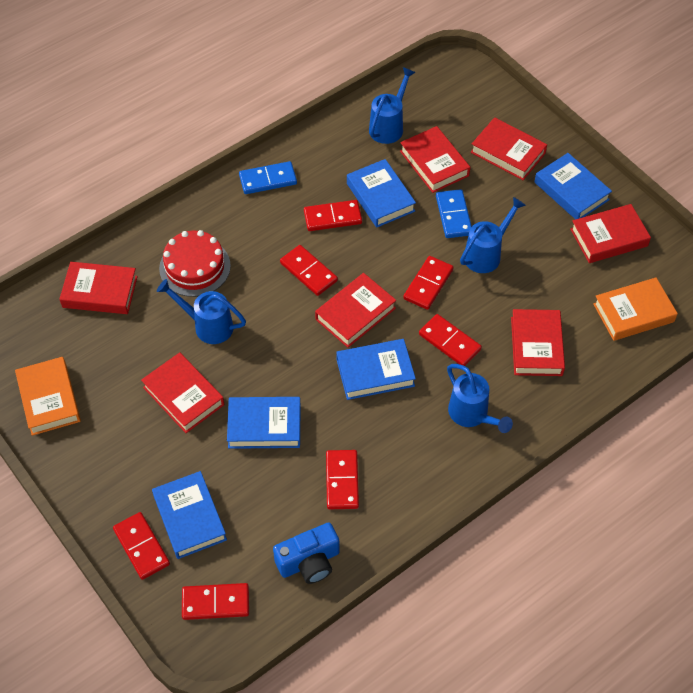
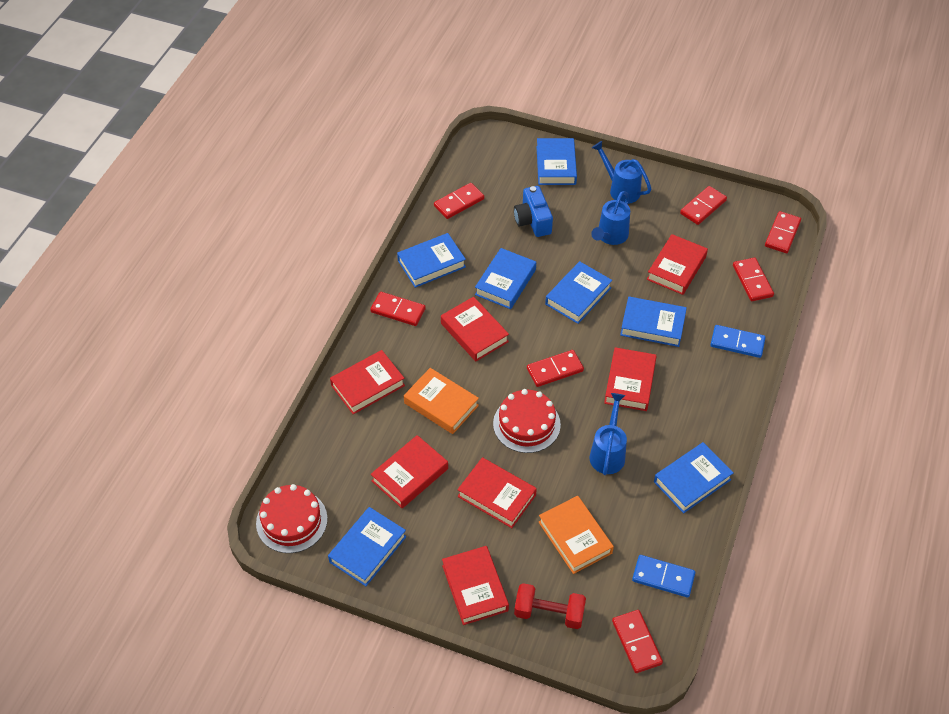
blue book: 5 -> 7
blue watering can: 4 -> 3
red cake: 1 -> 2
red dumbbell: 0 -> 1

